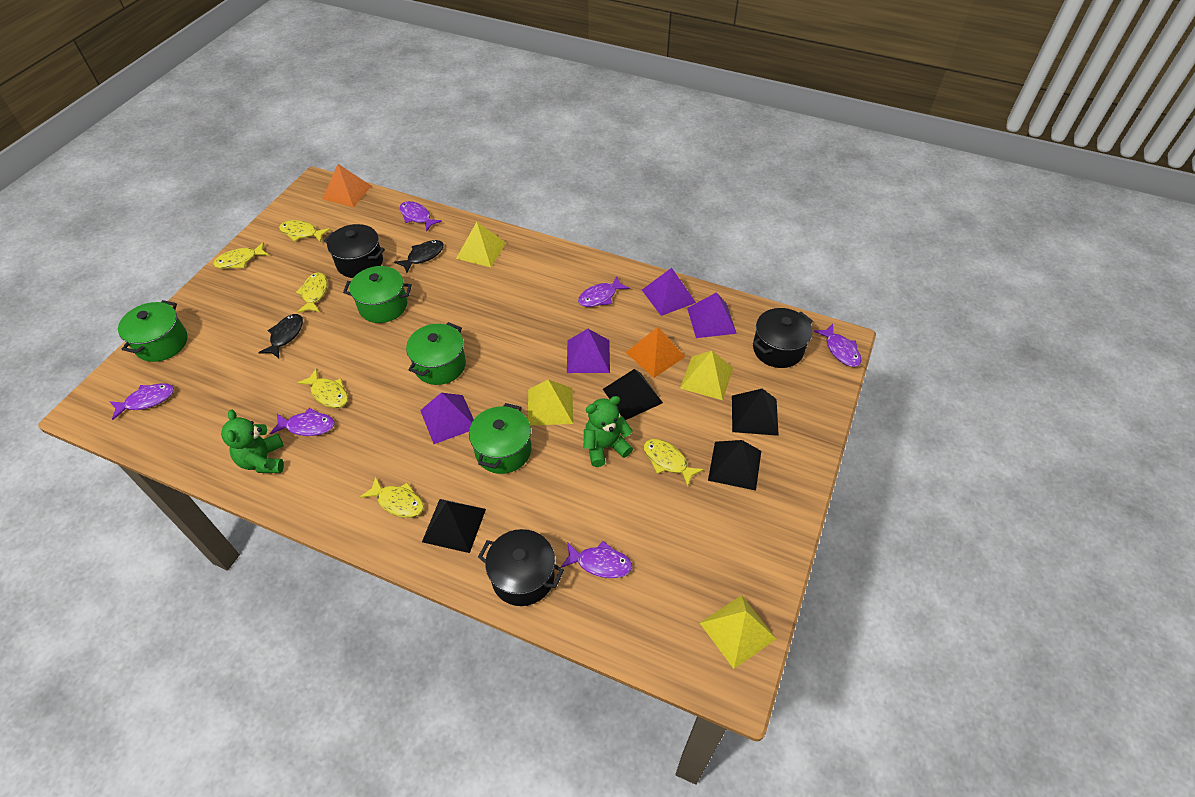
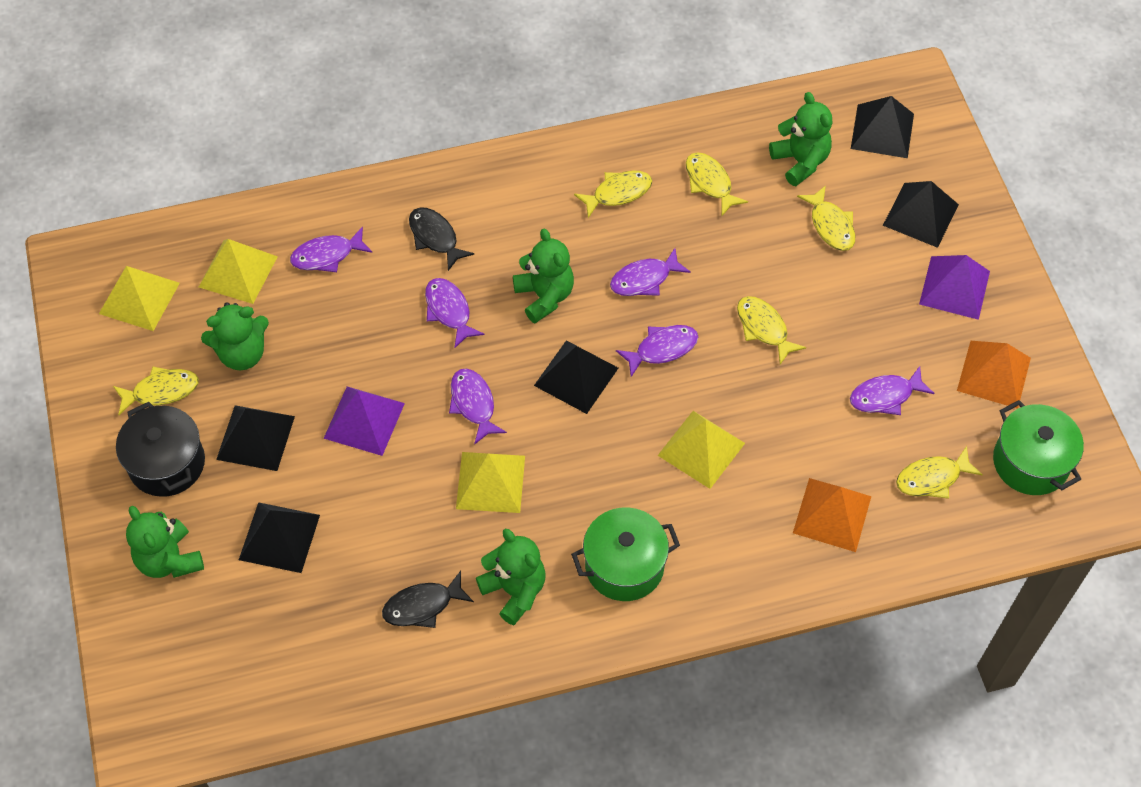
black pot: 3 -> 1
black pyramid: 4 -> 5
green pot: 4 -> 2
green teddy bear: 2 -> 5
purple pyramid: 4 -> 2

